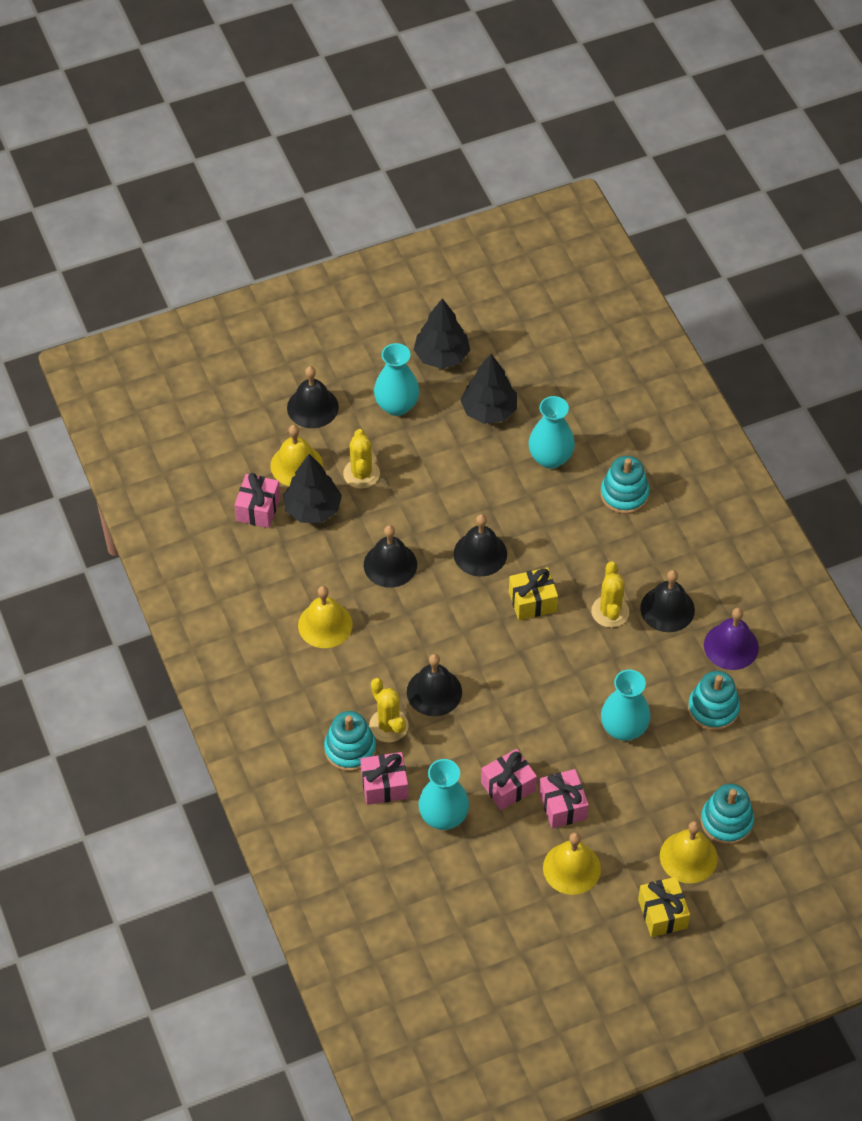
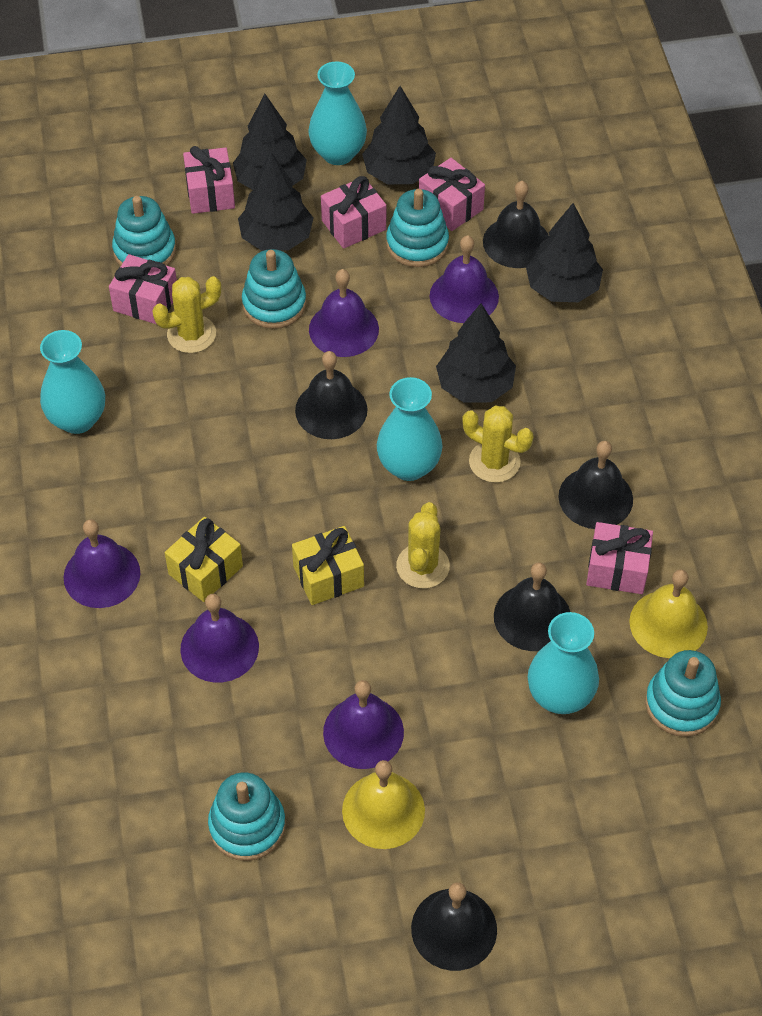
black tree: 3 -> 5
pink gift: 4 -> 5
purple bell: 1 -> 5
turquoise stacking toy: 4 -> 5
yellow bell: 4 -> 2

